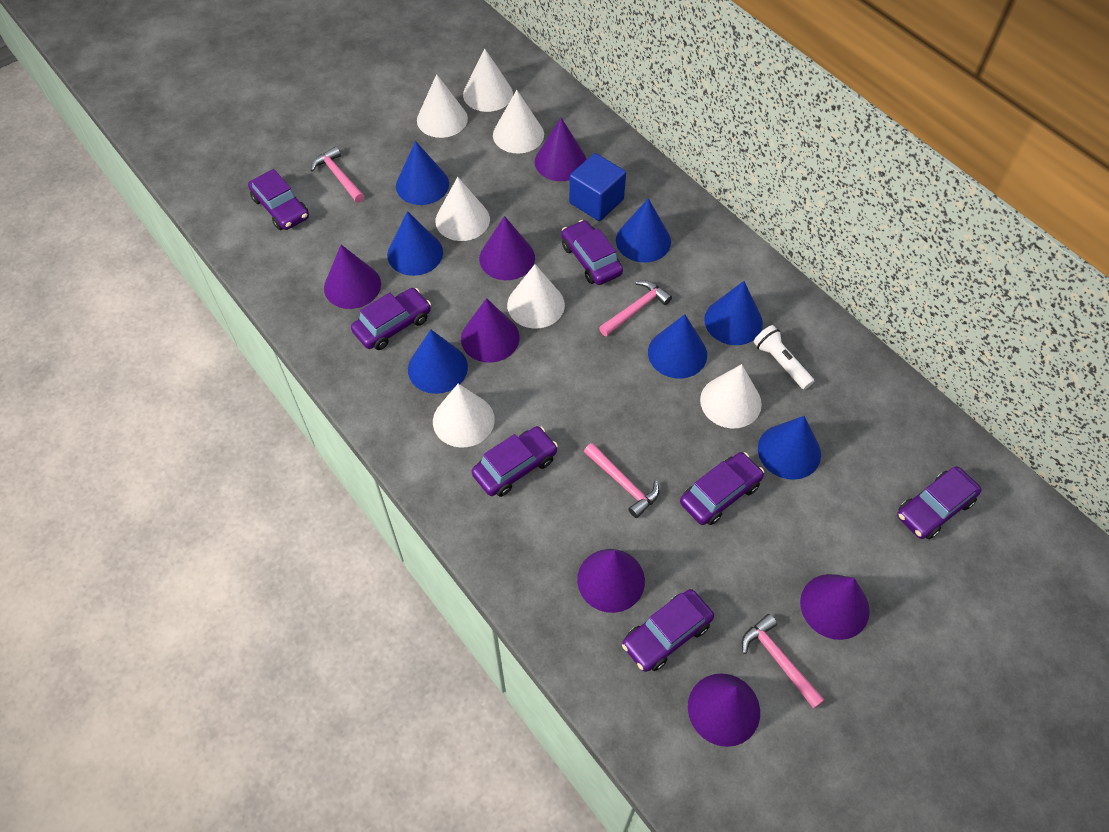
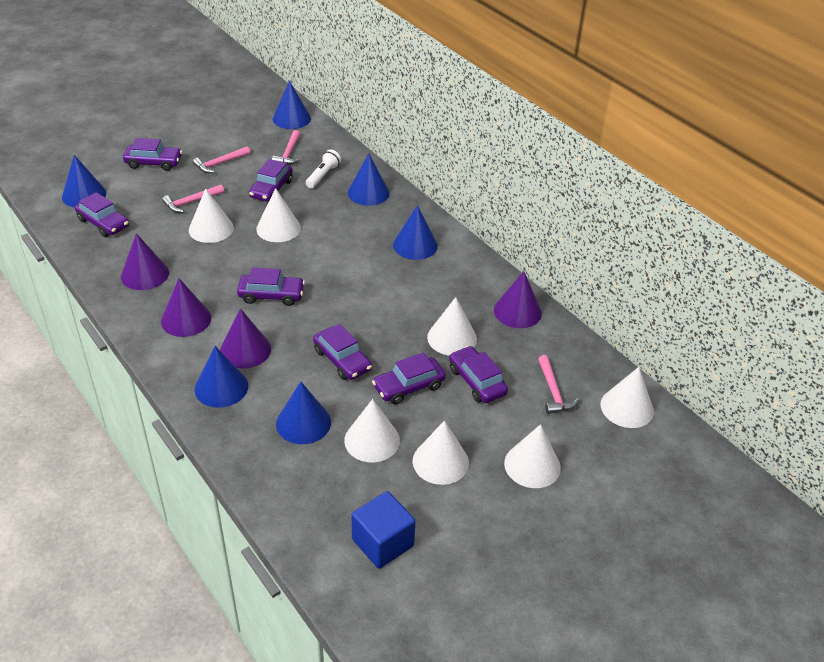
blue cone: 7 -> 6
purple cone: 7 -> 4

